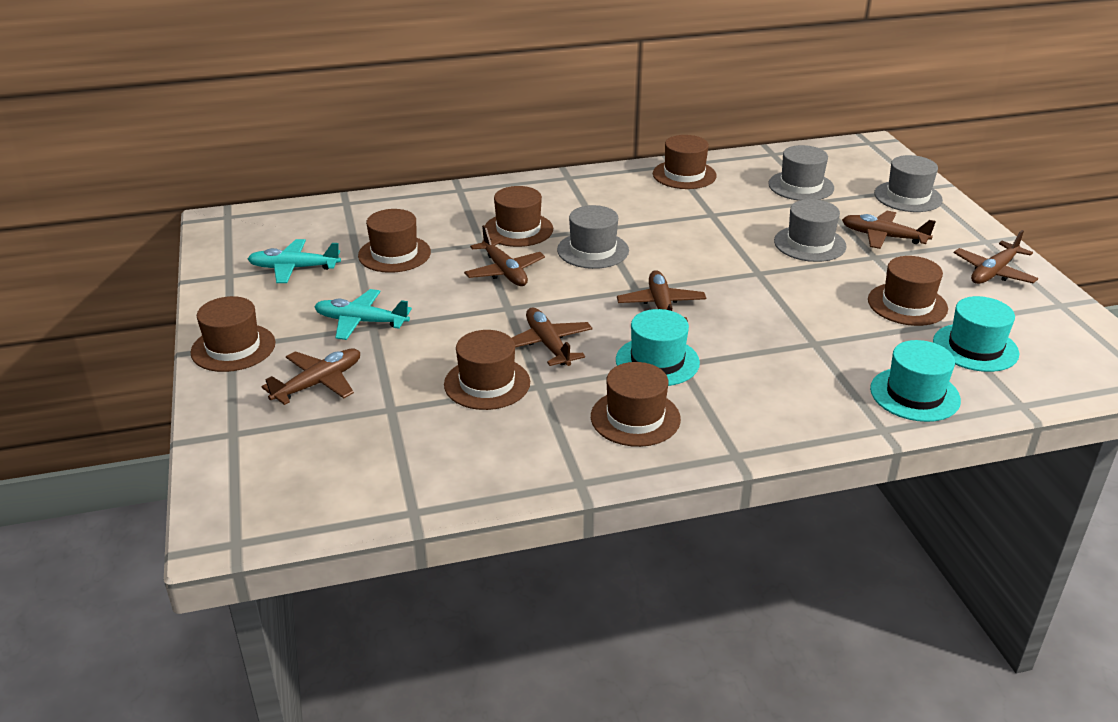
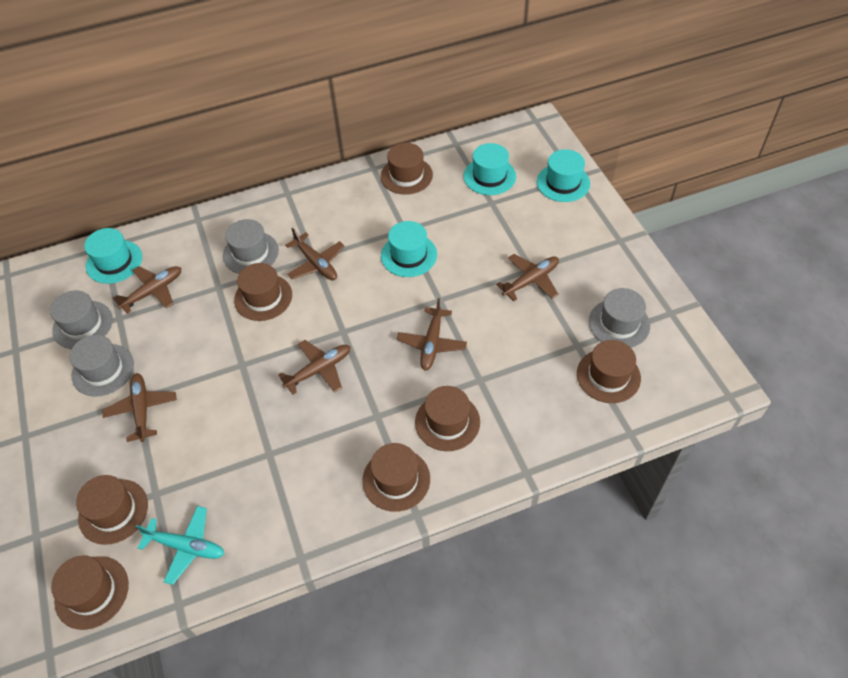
turquoise hat: 3 -> 4
turquoise plane: 2 -> 1

